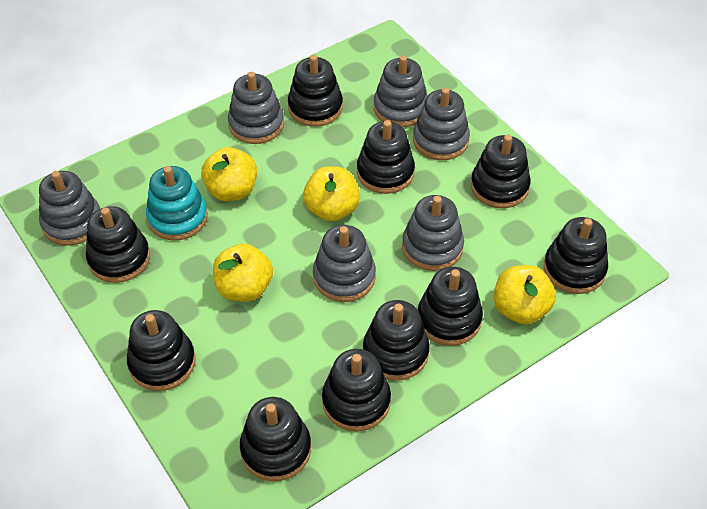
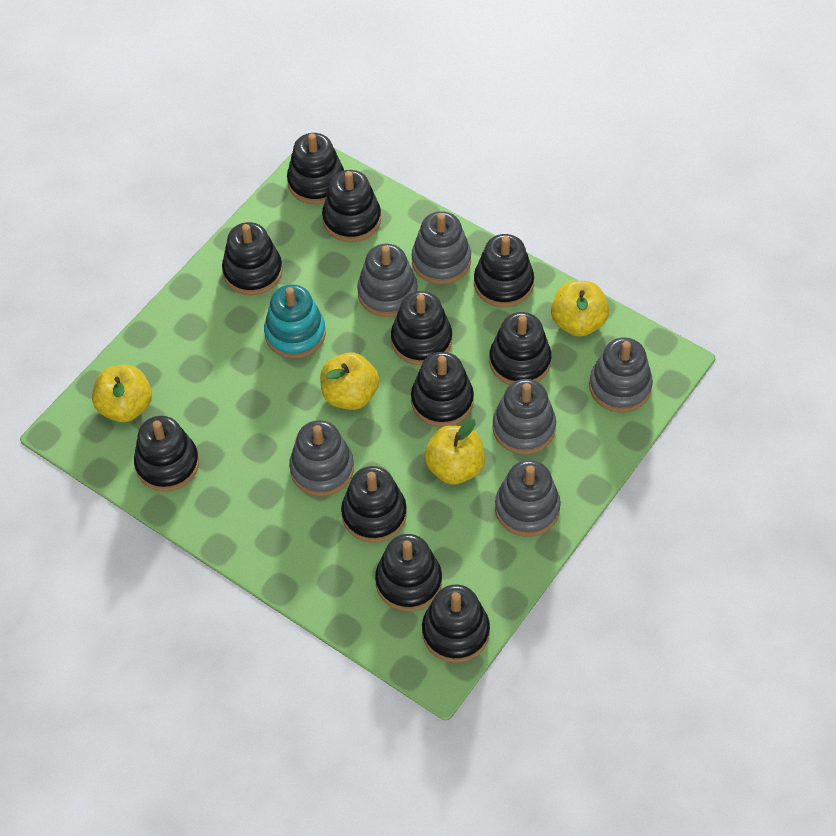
black stacking toy: 10 -> 11

